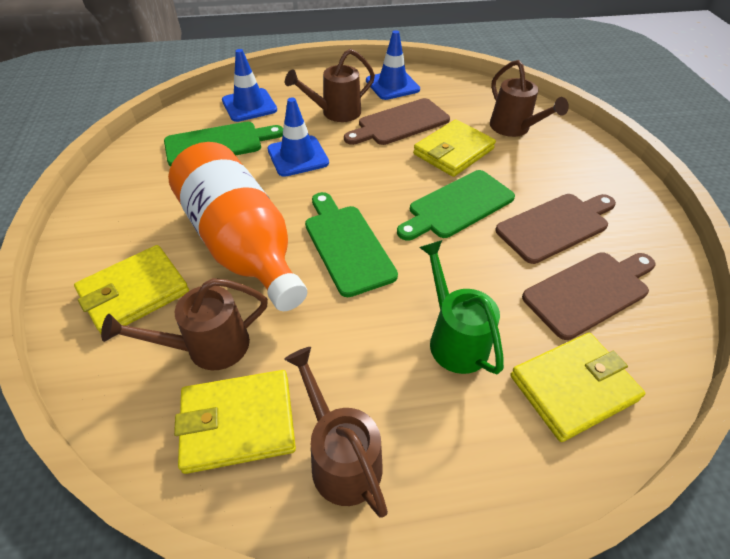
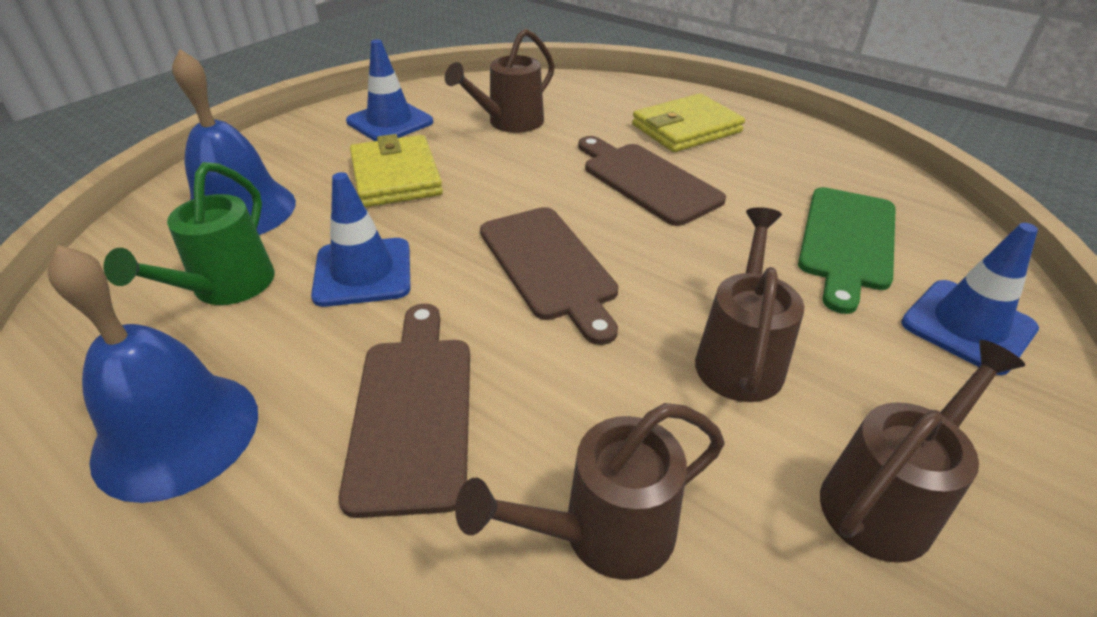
blue bell: 0 -> 2
green cutting board: 3 -> 1
orange bottle: 1 -> 0
yellow wallet: 4 -> 2

